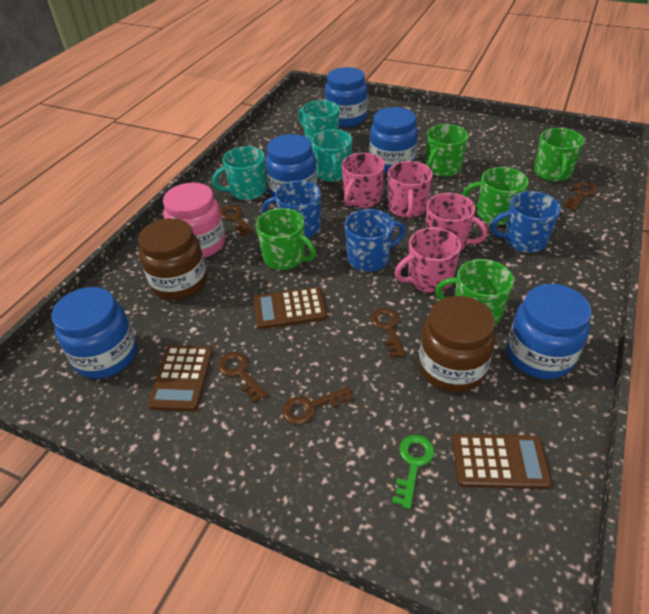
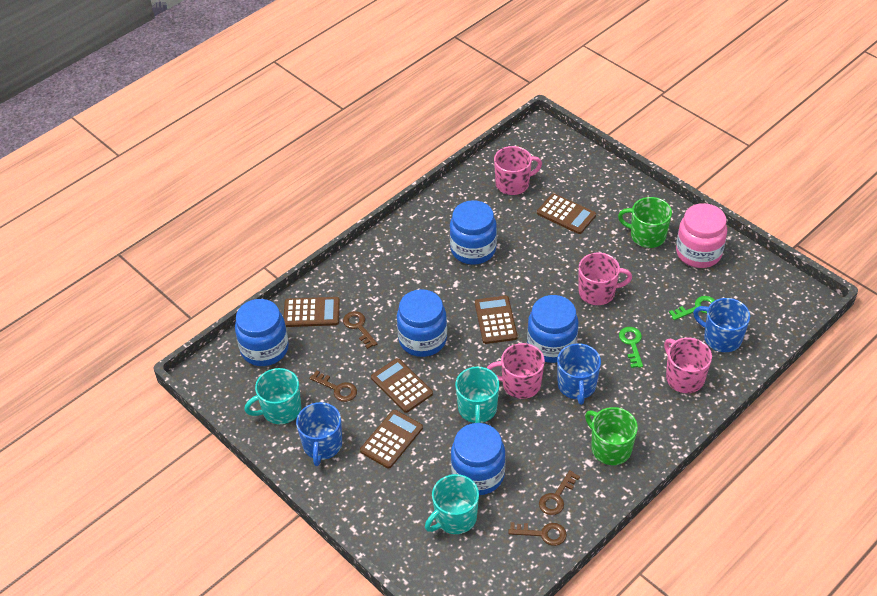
brown calculator: 3 -> 5
brown jar: 2 -> 0
brown key: 5 -> 4
green key: 1 -> 2
green mug: 5 -> 2

